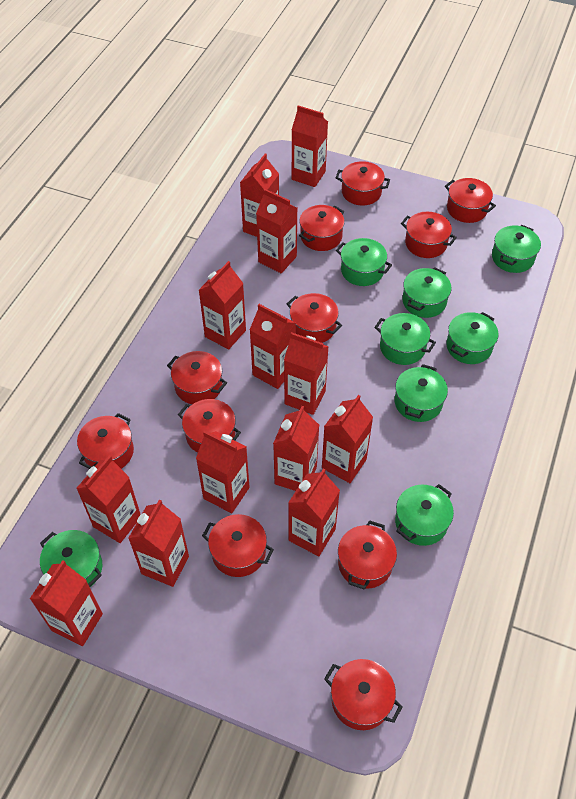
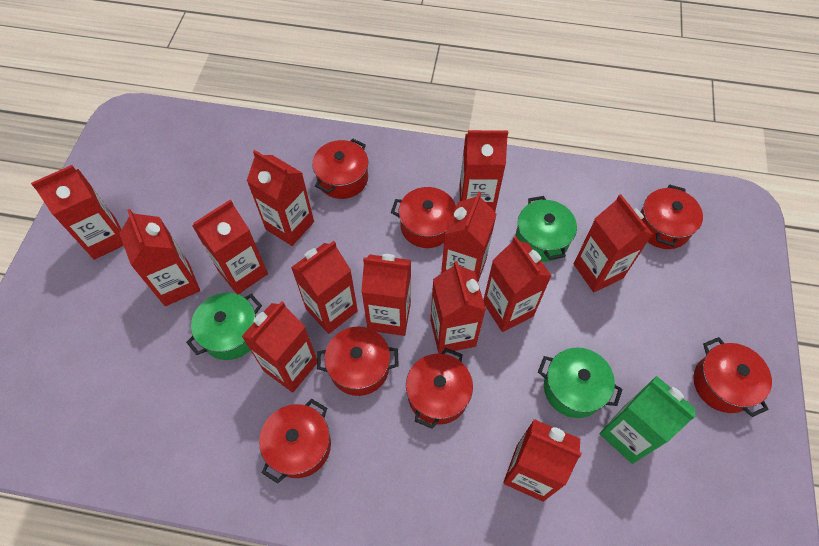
green carton: 0 -> 1
green pot: 8 -> 3
red pot: 11 -> 7

